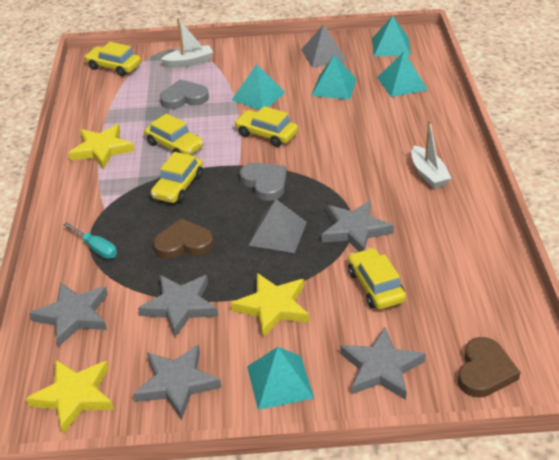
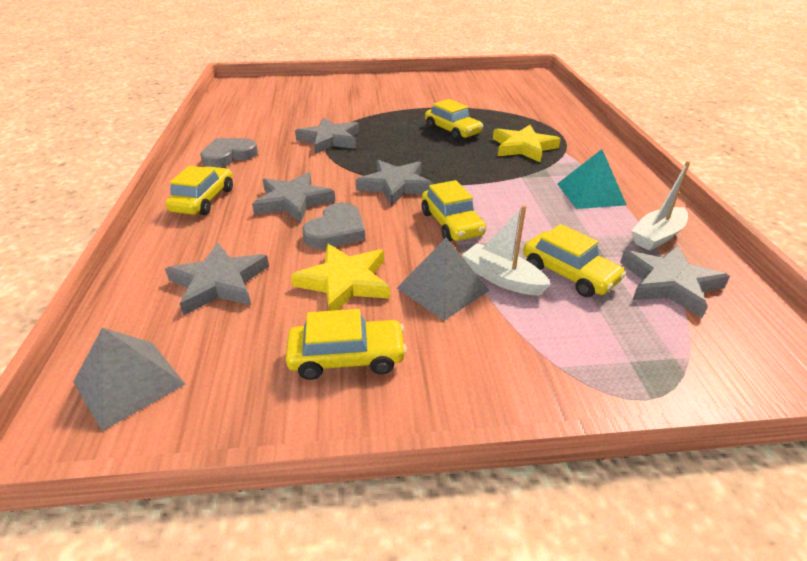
brown heart: 2 -> 0
turquoise pyramid: 5 -> 1
turquoise screwdriver: 1 -> 0
yellow star: 3 -> 2

